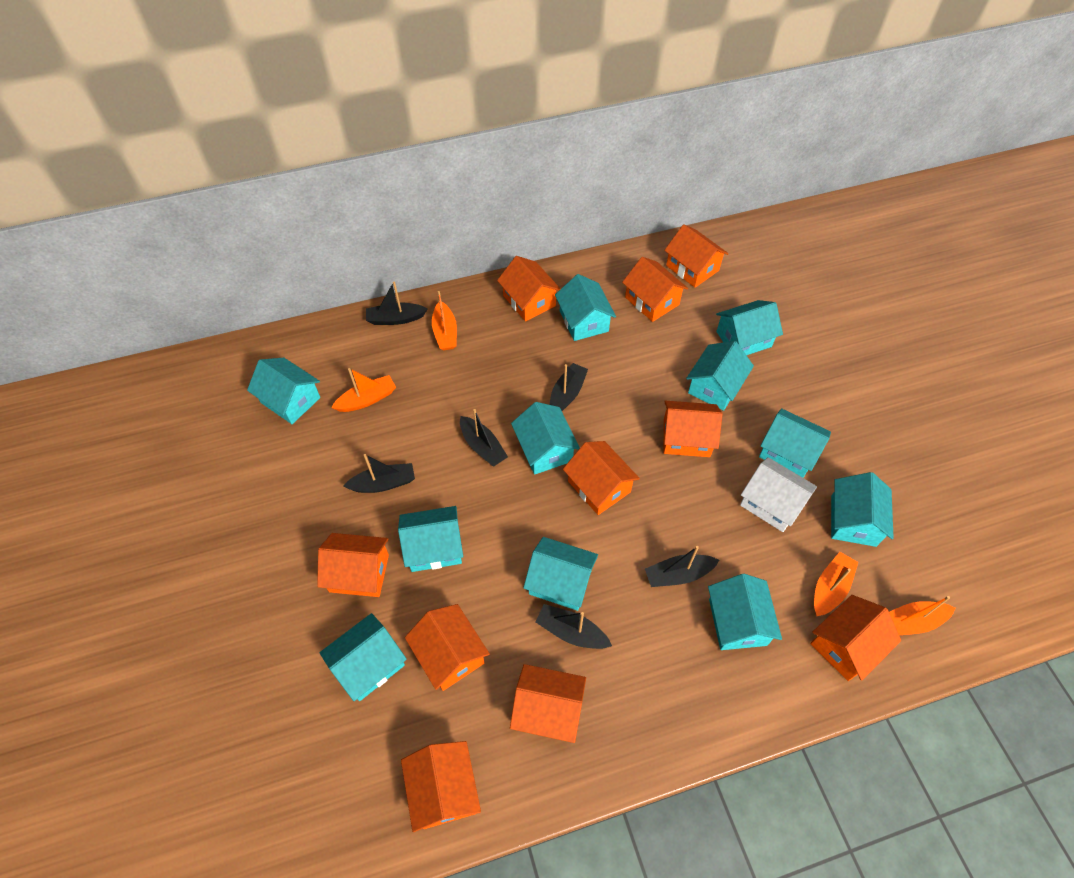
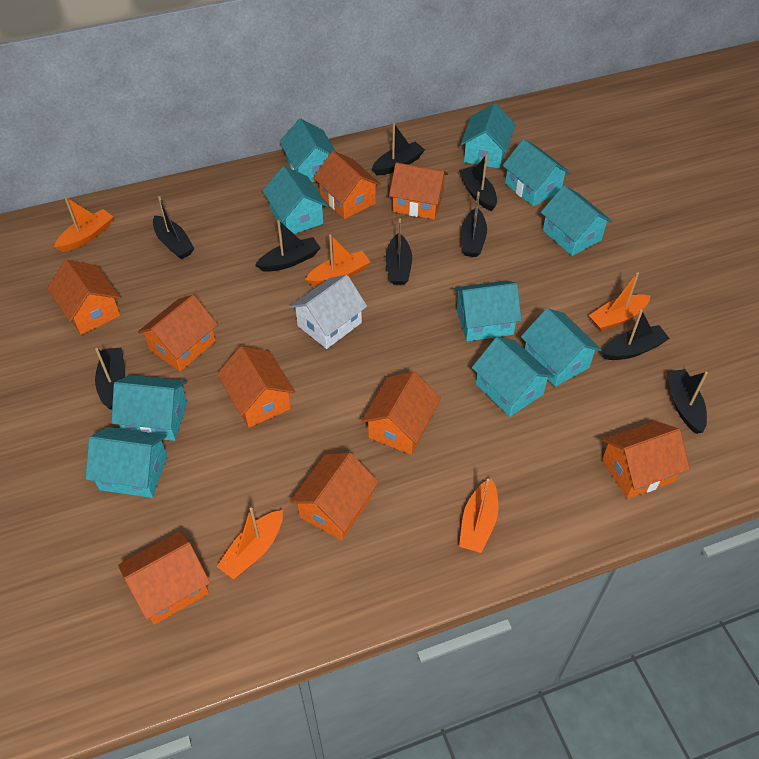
black boat: 6 -> 9
orange boat: 4 -> 5
orange house: 10 -> 9
turquoise house: 11 -> 10

